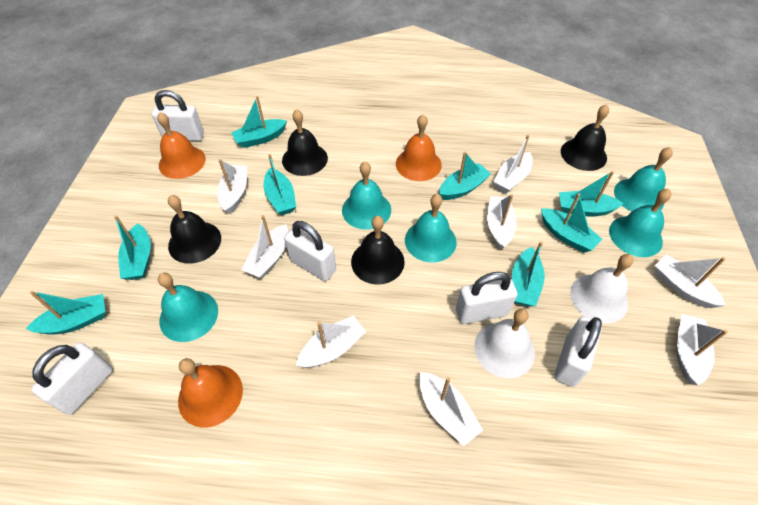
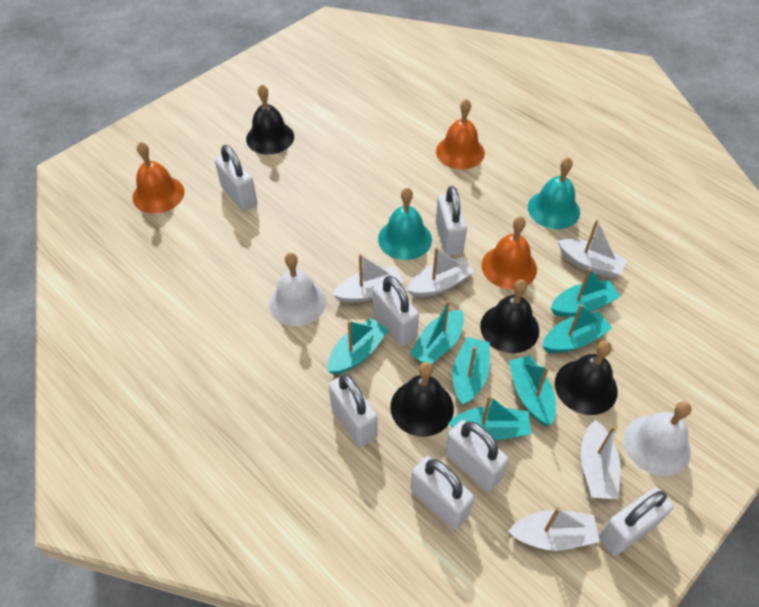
turquoise bell: 5 -> 2
turquoise boat: 8 -> 7
white boat: 8 -> 5
white padlock: 5 -> 7

